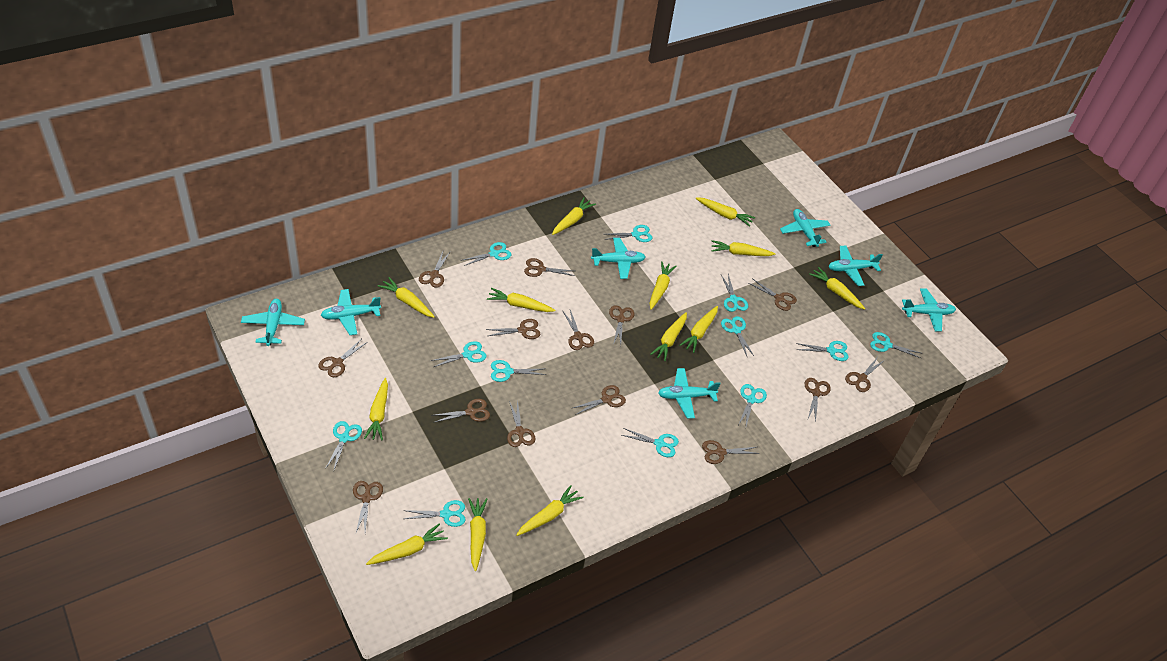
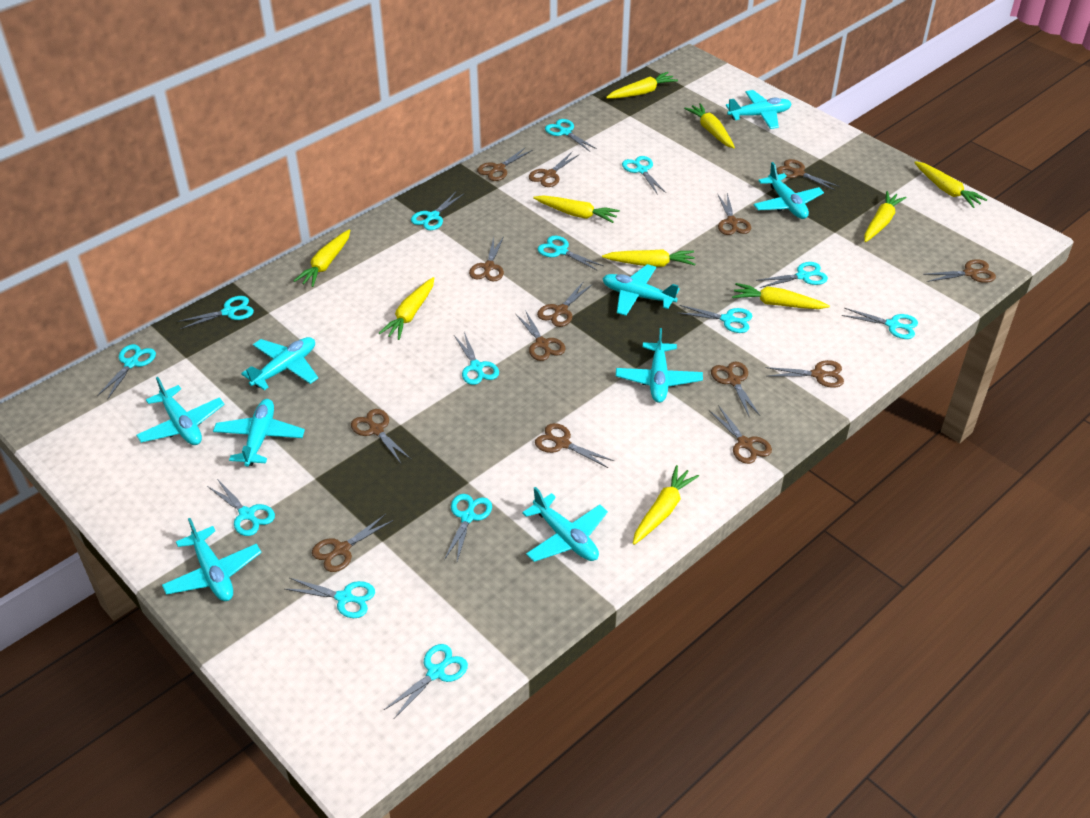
turquoise plane: 7 -> 9
turquoise scissors: 12 -> 14
yellow carrot: 13 -> 10

